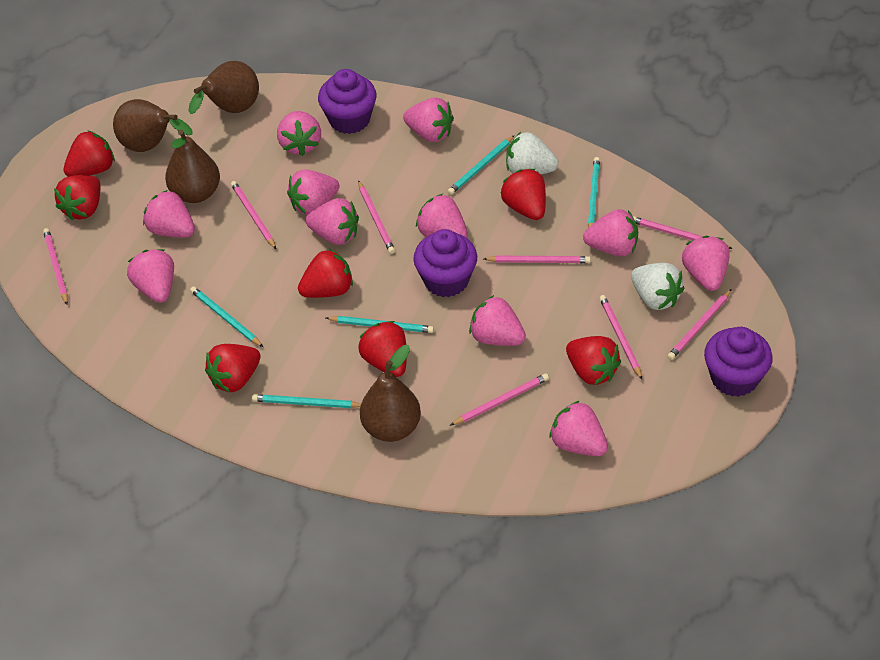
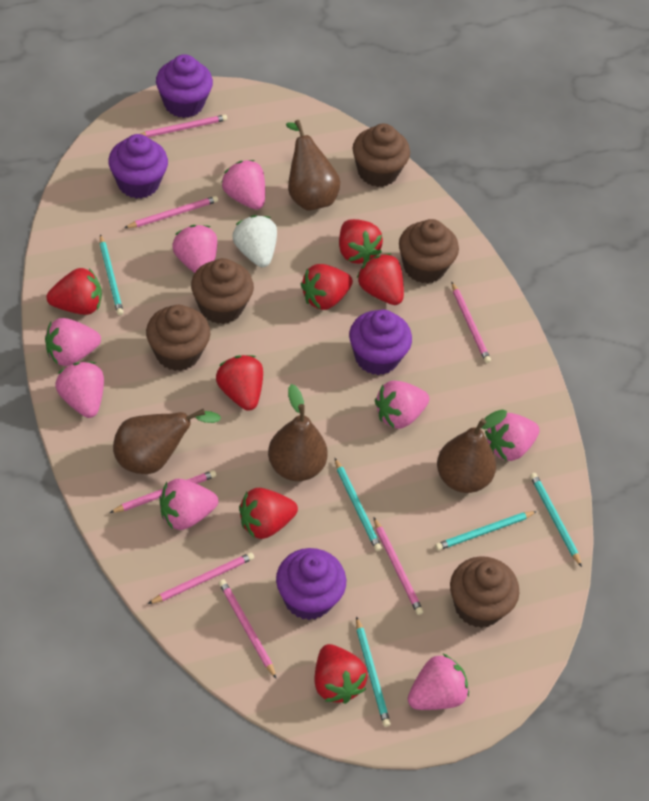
brown cupcake: 0 -> 5
pink pencil: 8 -> 7
pink strawberry: 11 -> 8
purple cupcake: 3 -> 4
white strawberry: 2 -> 1

